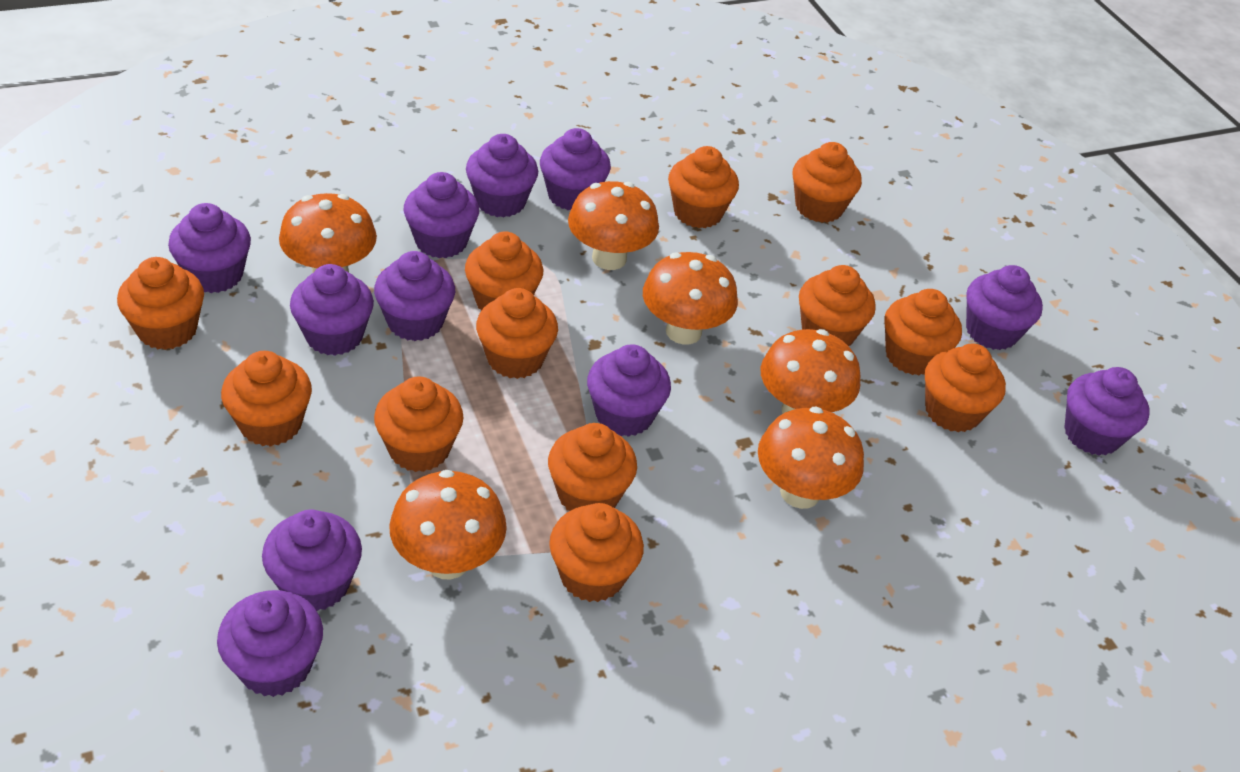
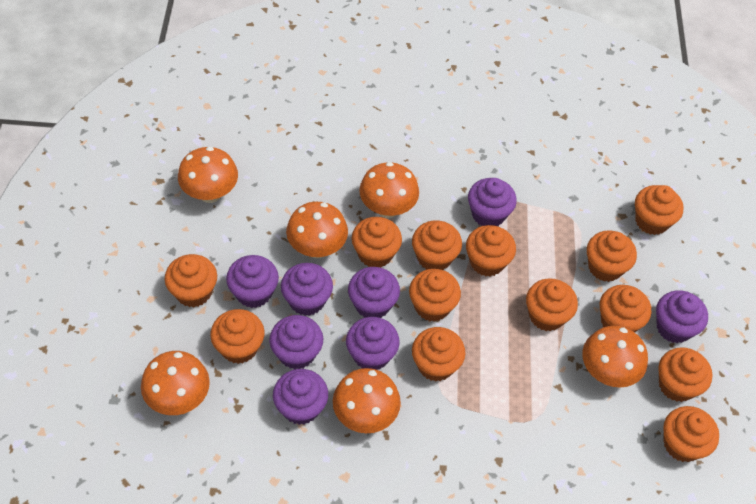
orange cupcake: 12 -> 13
purple cupcake: 11 -> 8

